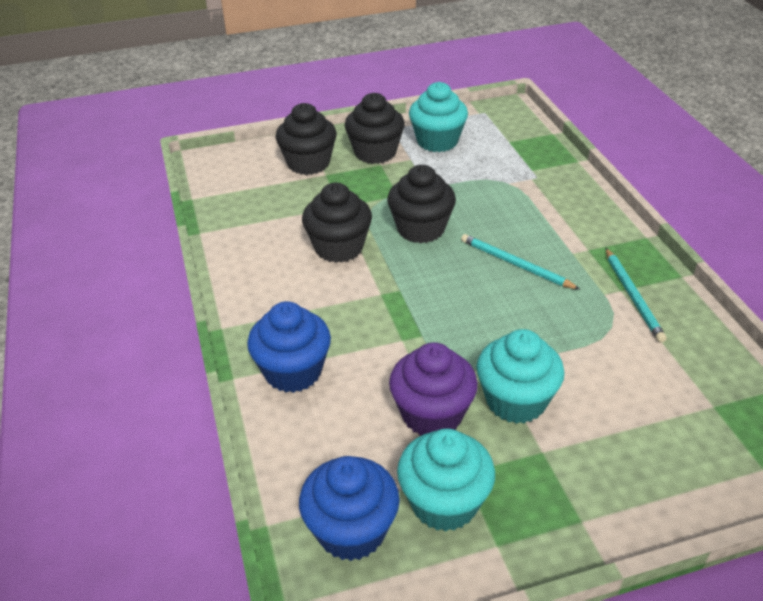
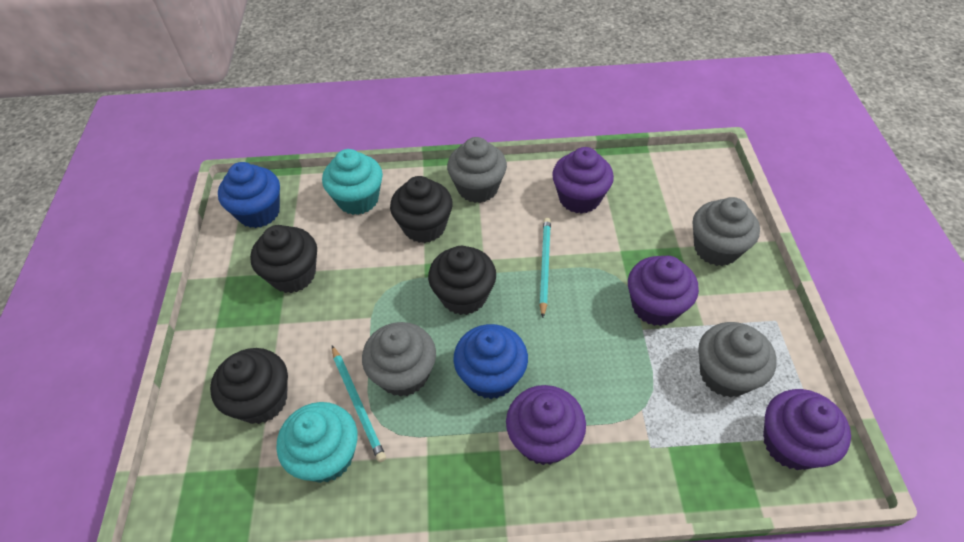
grey cupcake: 0 -> 4
purple cupcake: 1 -> 4
turquoise cupcake: 3 -> 2

